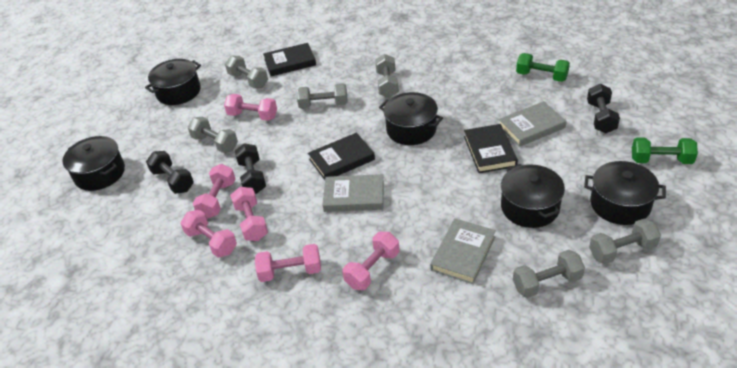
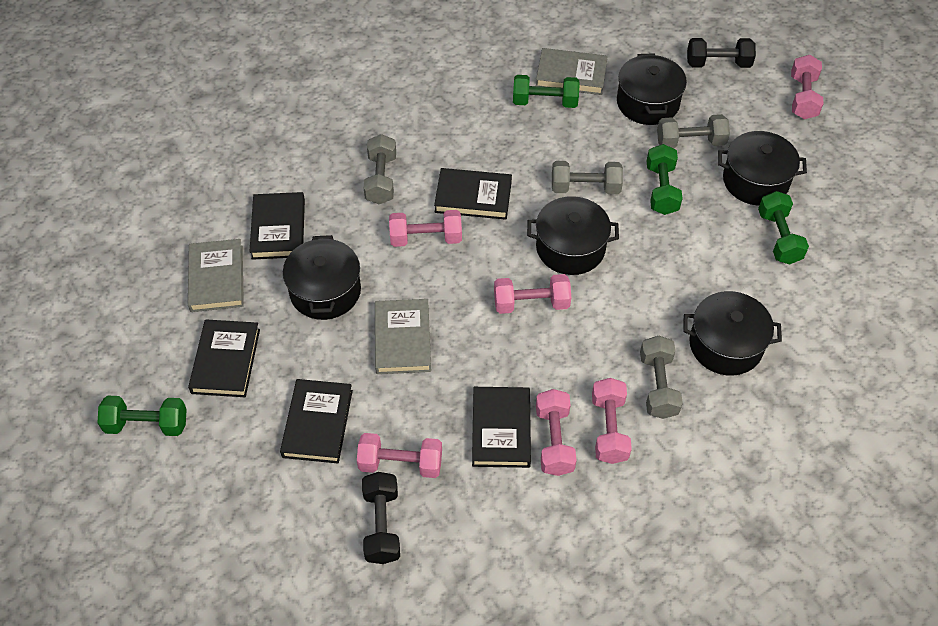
black book: 3 -> 5
black dumbbell: 3 -> 2
green dumbbell: 2 -> 4
grey dumbbell: 6 -> 4

